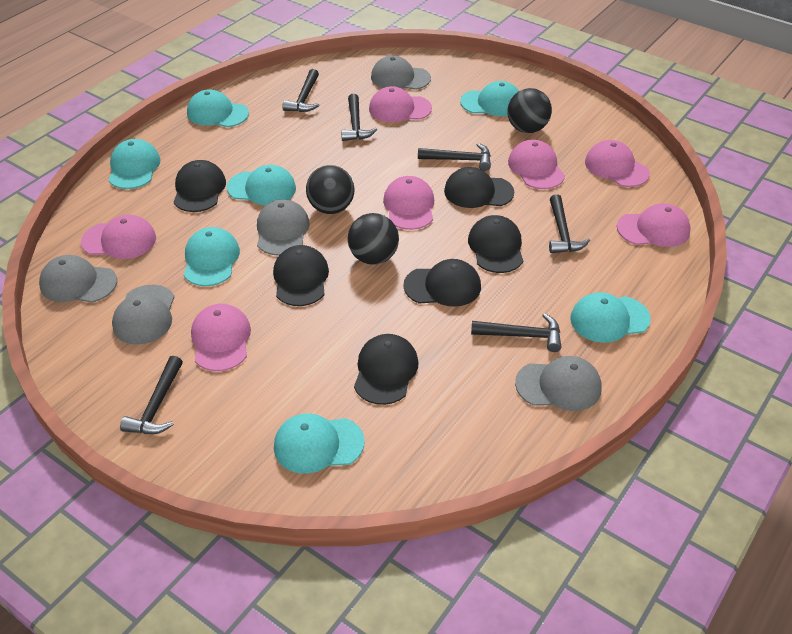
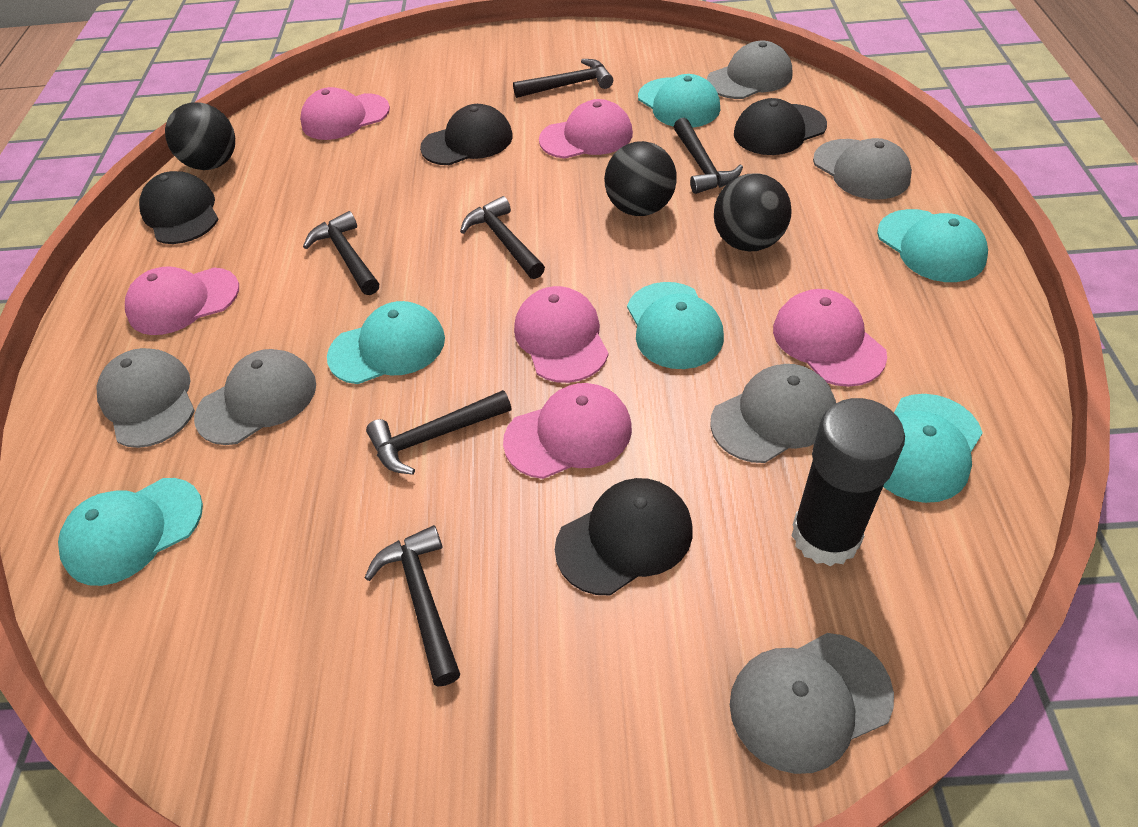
black cap: 6 -> 4
black glue stick: 0 -> 1
grey cap: 5 -> 6
pink cap: 7 -> 6
turquoise cap: 7 -> 6

